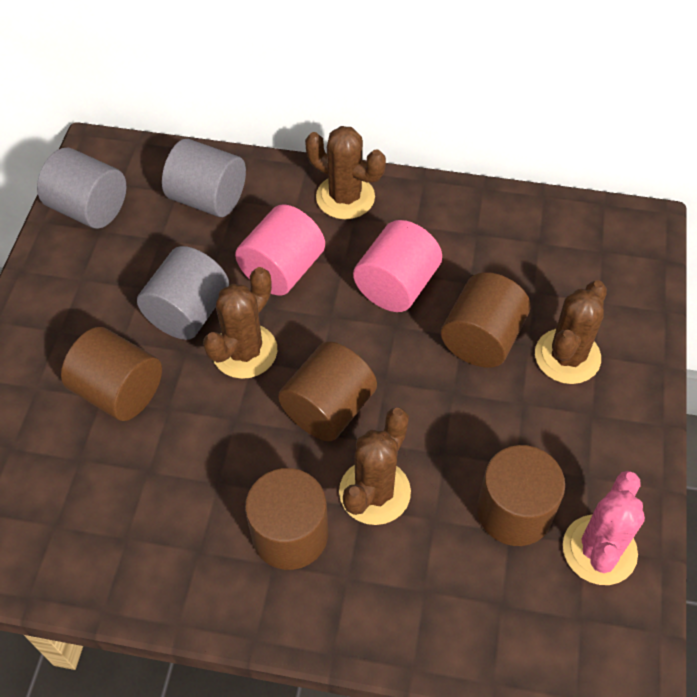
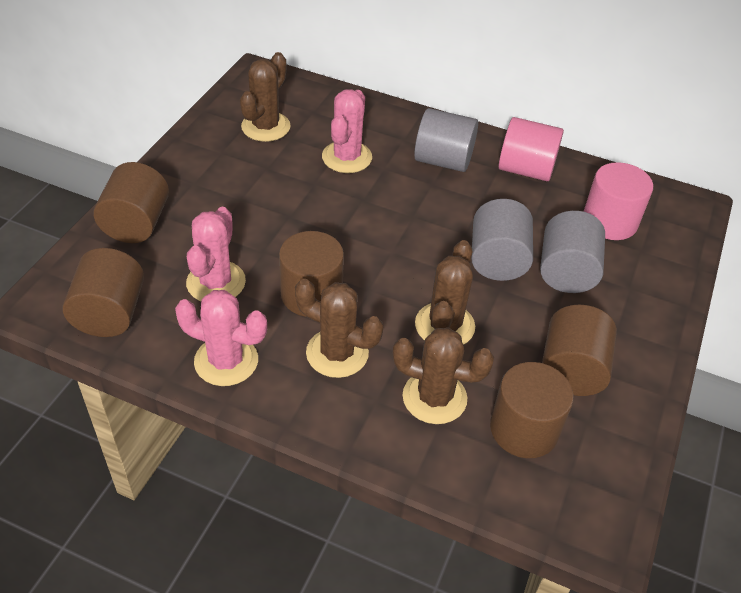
pink cactus: 1 -> 3

